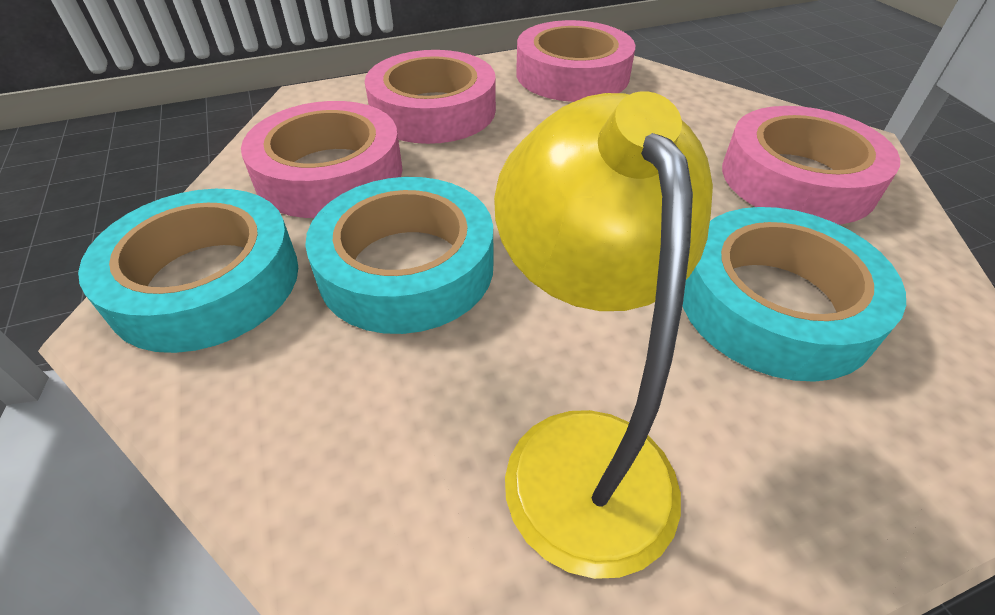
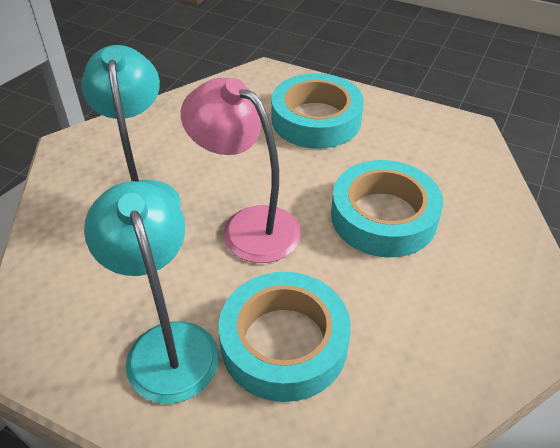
pink lamp: 0 -> 1
pink tape: 4 -> 0
turquoise lamp: 0 -> 2
yellow lamp: 1 -> 0

